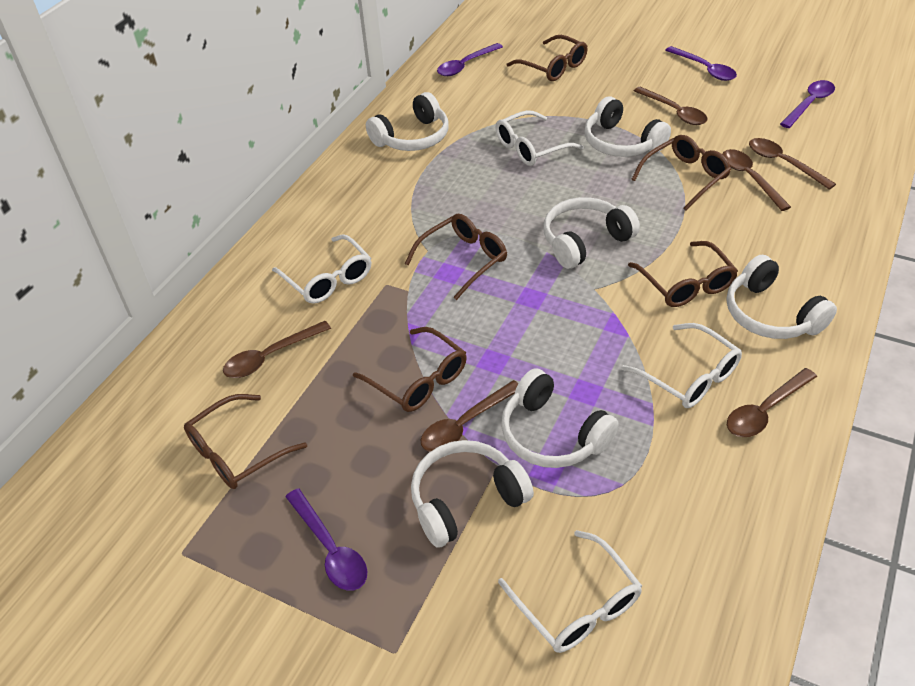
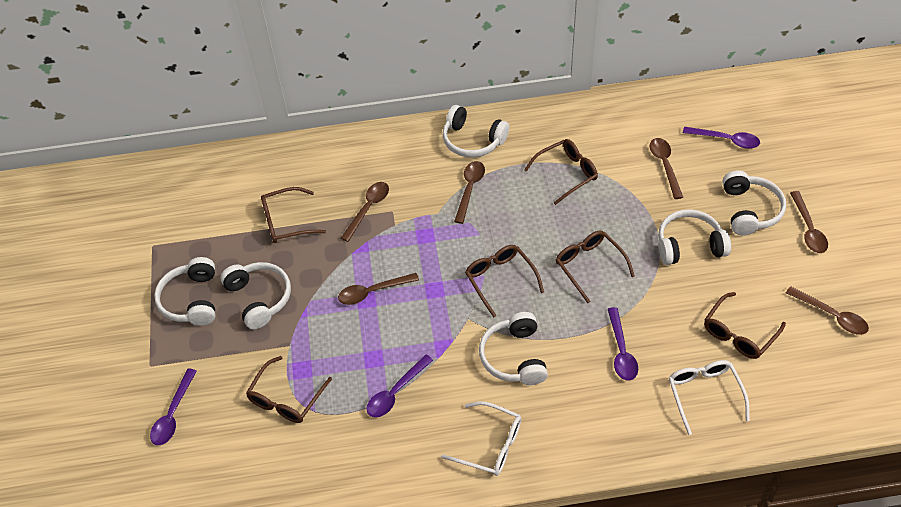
white glasses: 4 -> 2

